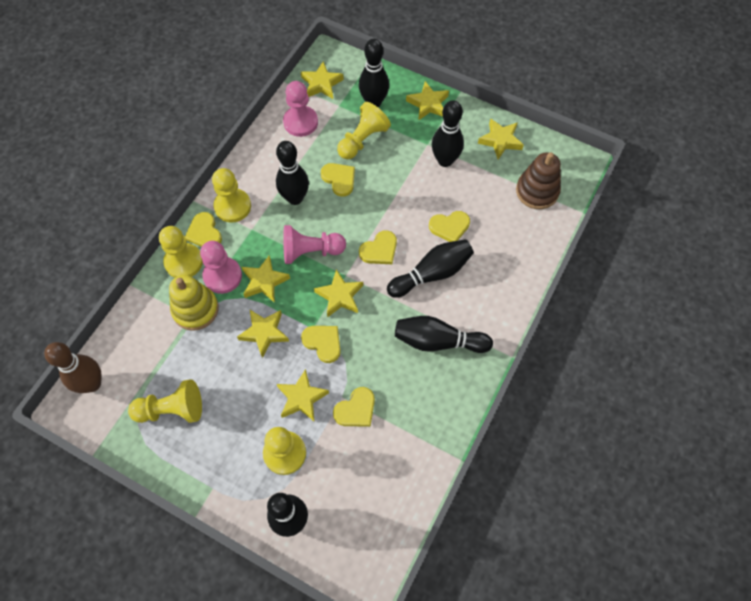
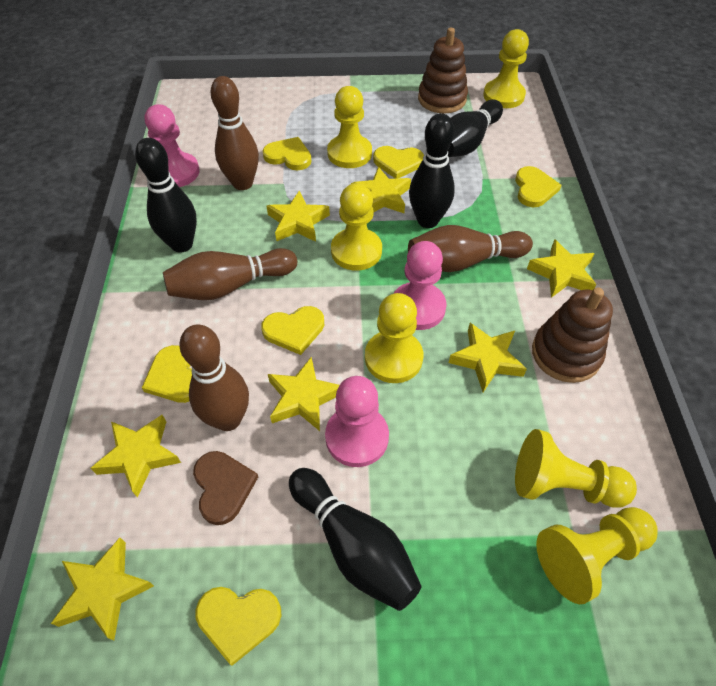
black bowling pin: 6 -> 4
brown bowling pin: 1 -> 4
brown heart: 0 -> 1
brown stacking toy: 1 -> 2
yellow pawn: 5 -> 6
yellow stacking toy: 1 -> 0

